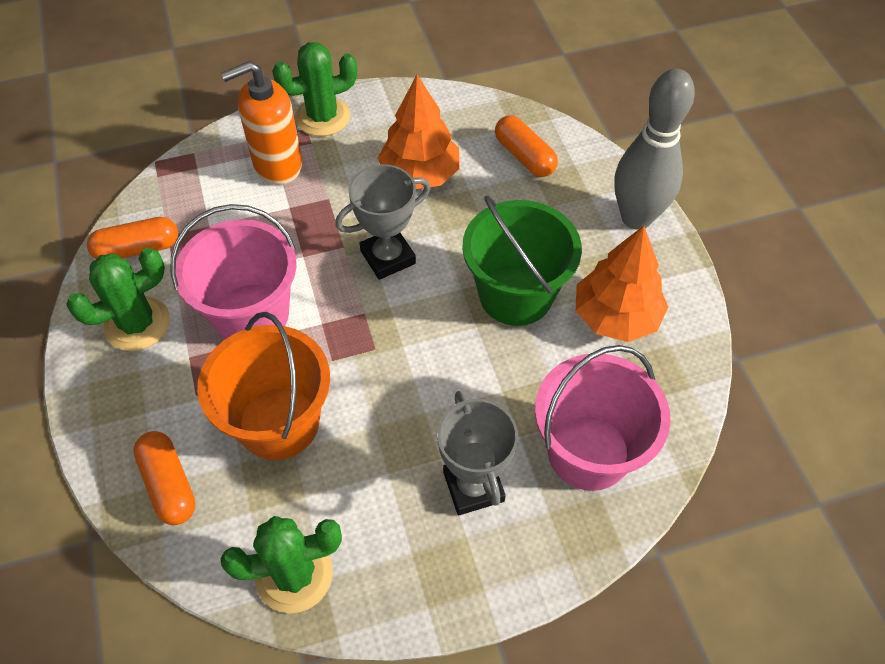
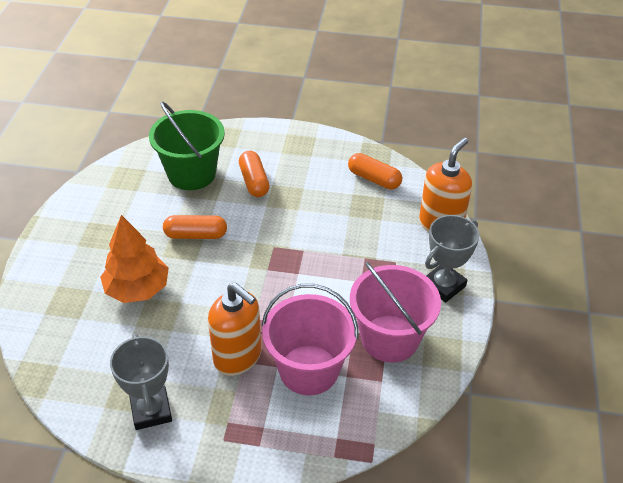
green cactus: 3 -> 0
grey bowling pin: 1 -> 0
orange bucket: 1 -> 0
orange soap dispenser: 1 -> 2
orange tree: 2 -> 1

